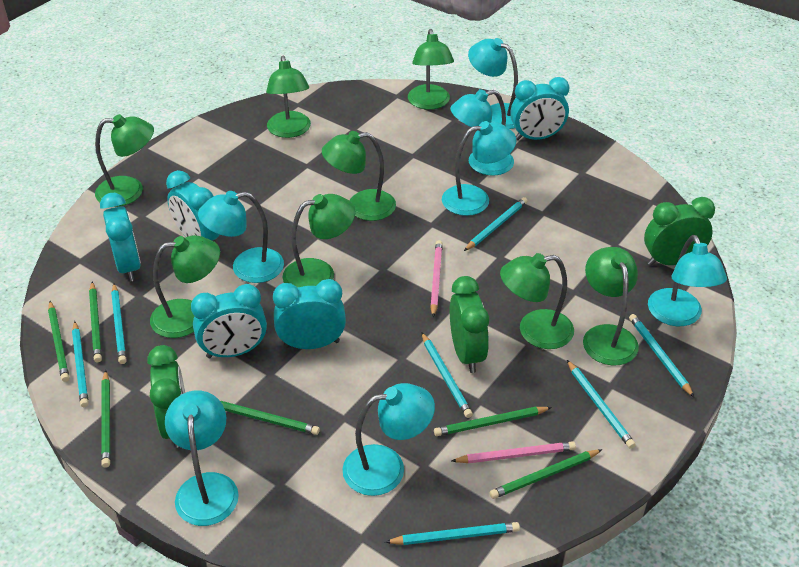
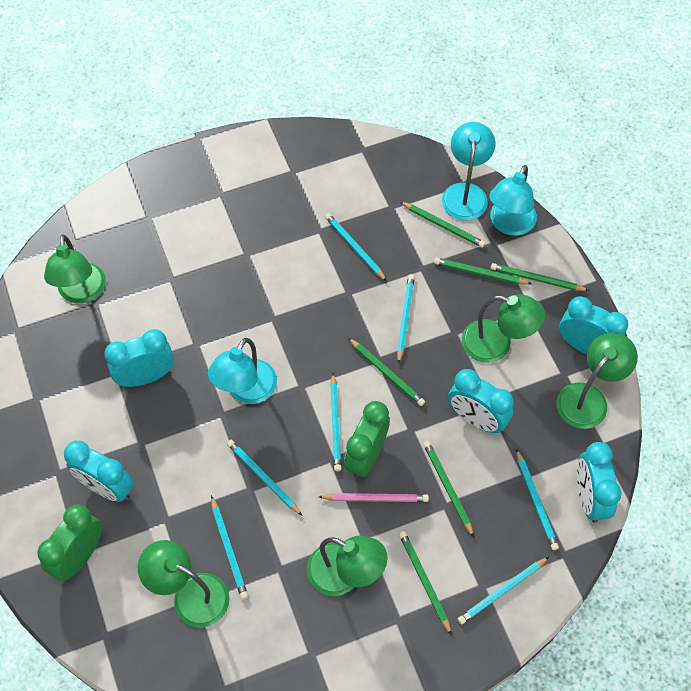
green clock: 3 -> 2
green lamp: 8 -> 5
pink pencil: 2 -> 1
turquoise lamp: 7 -> 3

